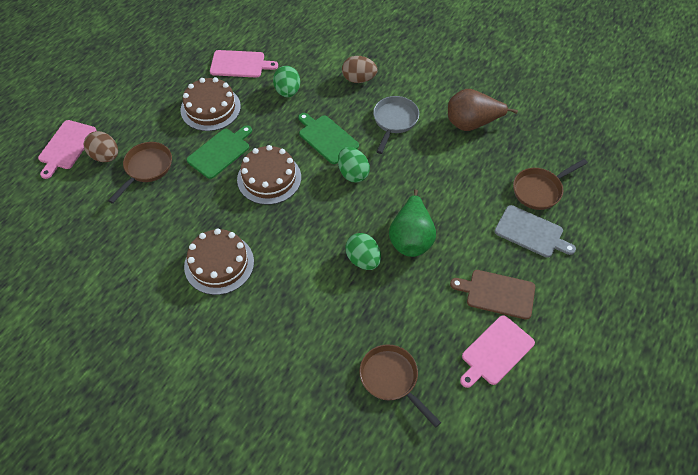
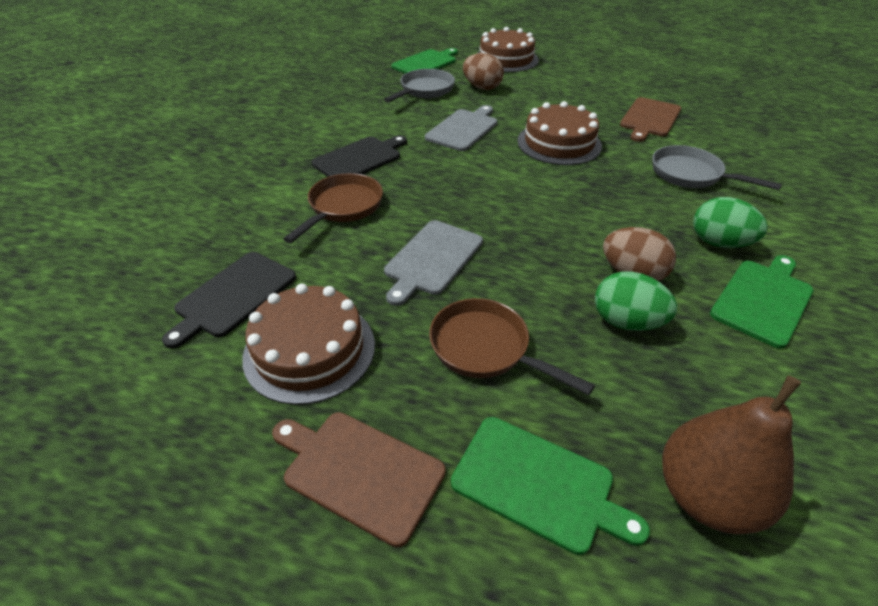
black cutting board: 0 -> 2
brown cutting board: 1 -> 2
brown pan: 3 -> 2
green cutting board: 2 -> 3
green egg: 3 -> 2
green pear: 1 -> 0
grey cutting board: 1 -> 2
grey pan: 1 -> 2
pink cutting board: 3 -> 0

